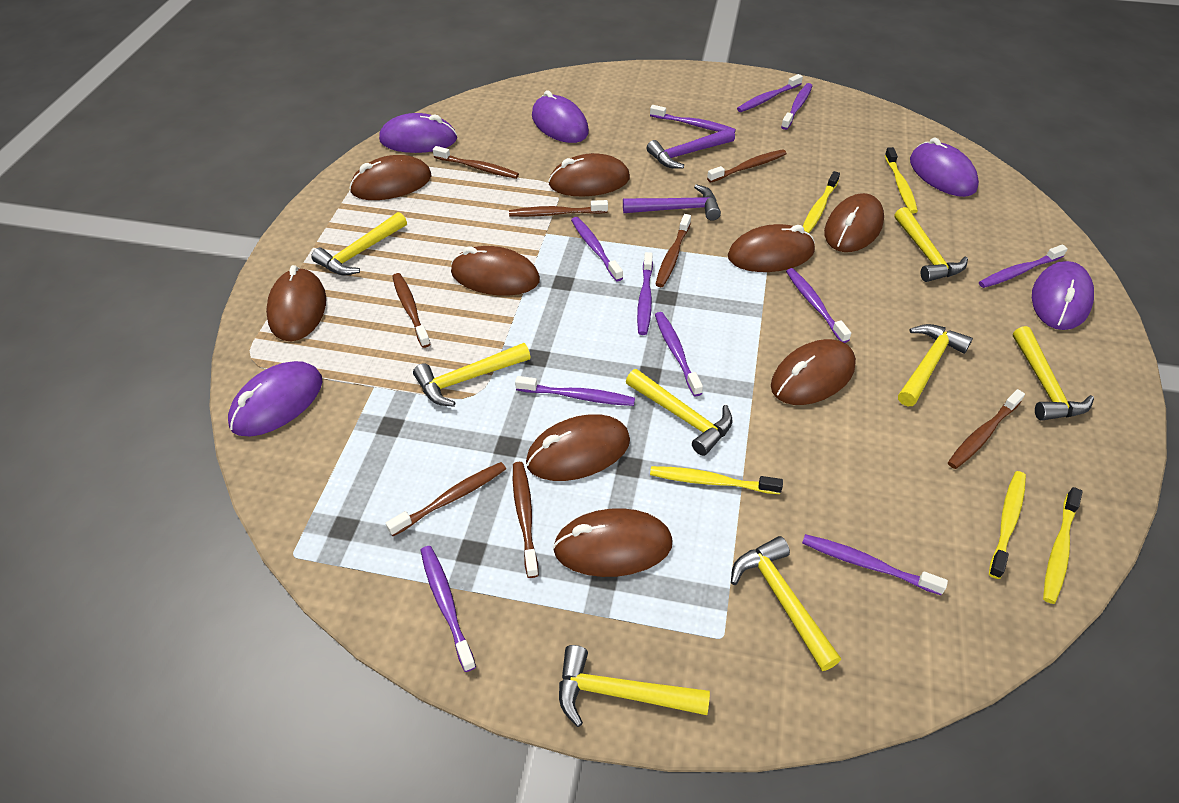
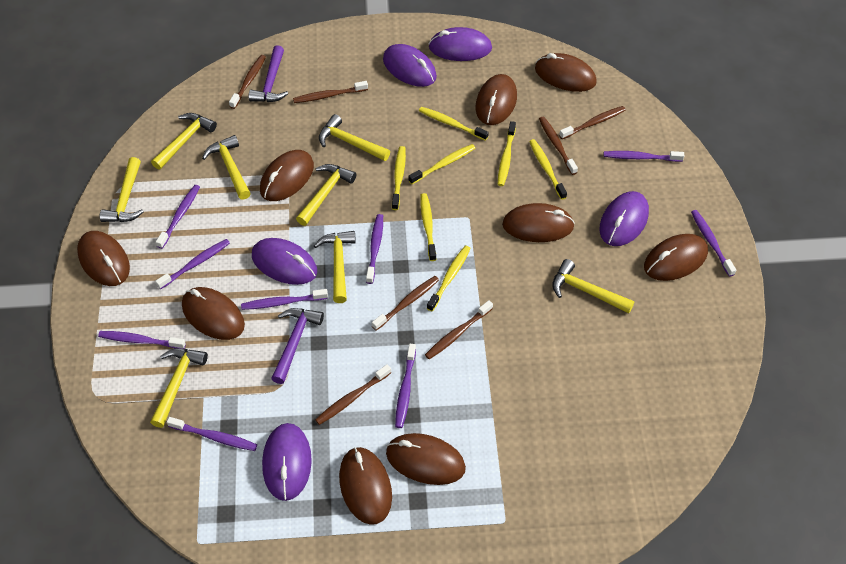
brown toothbrush: 8 -> 7
purple toothbrush: 11 -> 9
yellow toothbrush: 5 -> 7

